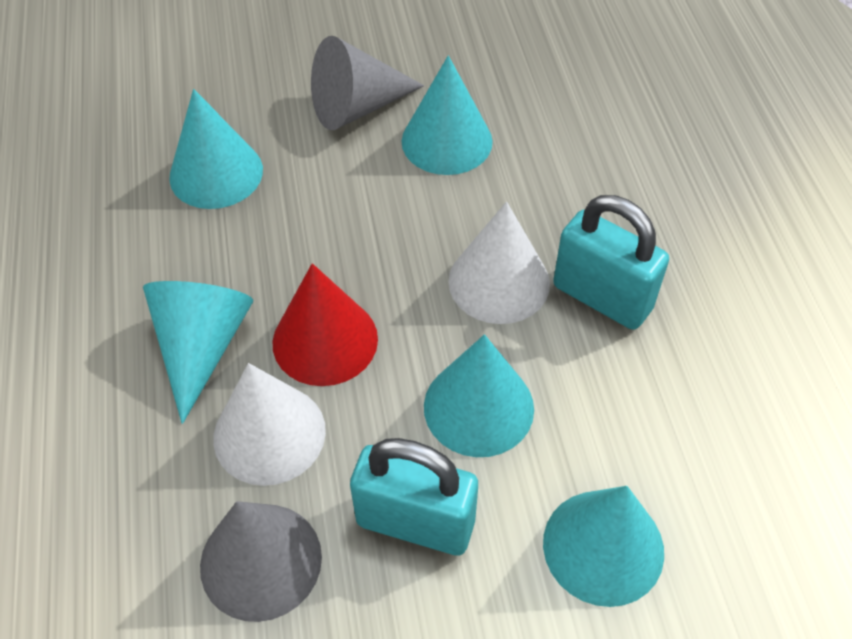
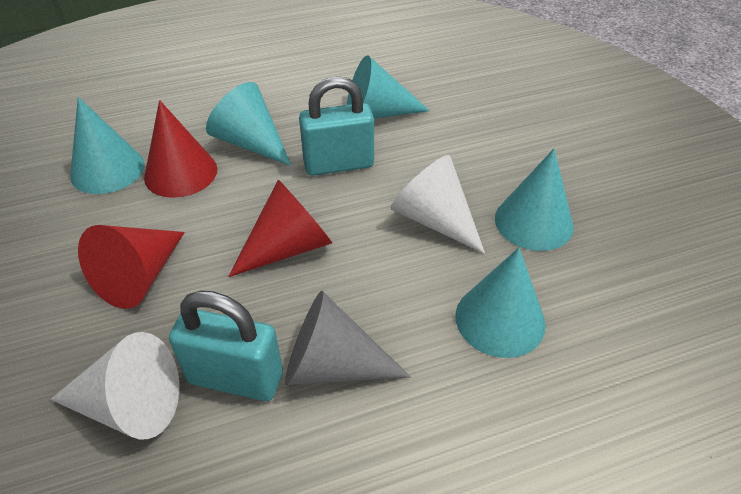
grey cone: 2 -> 1
red cone: 1 -> 3

